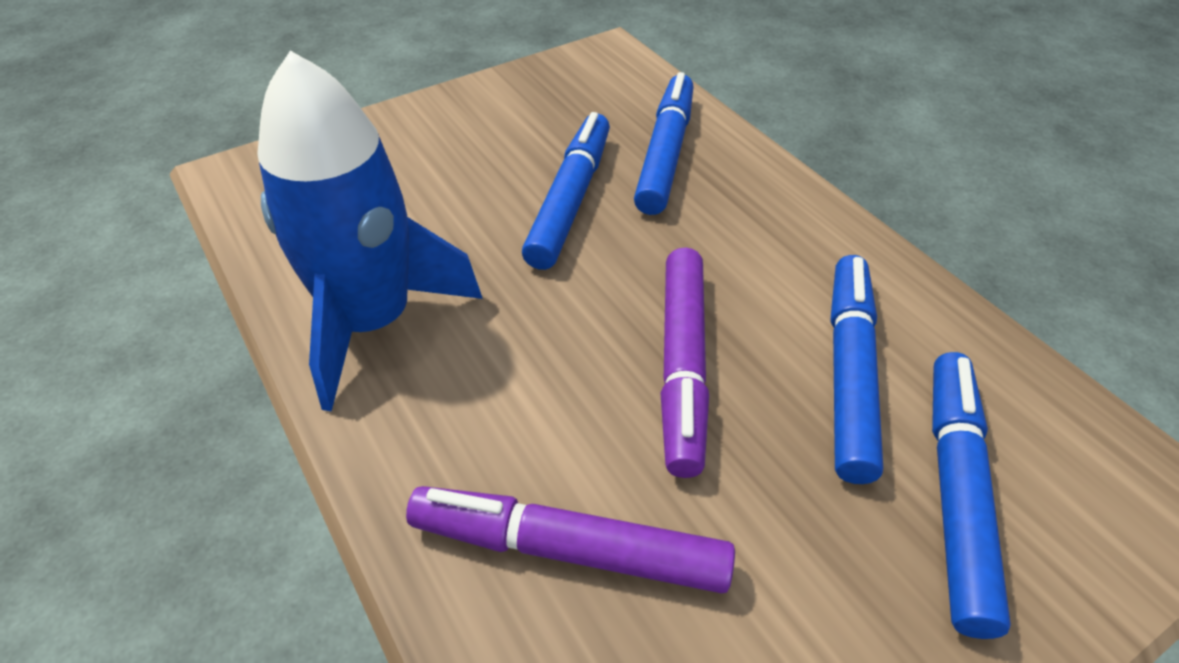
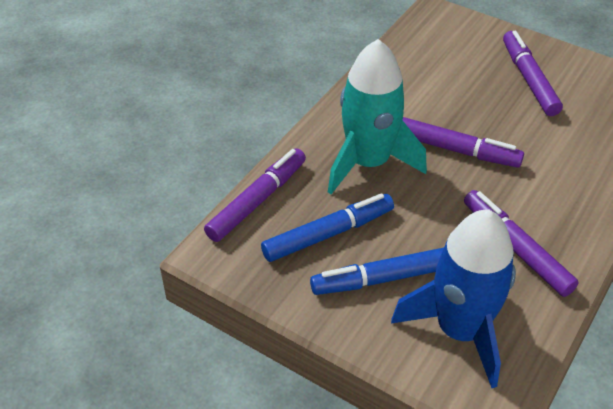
blue marker: 4 -> 2
purple marker: 2 -> 4
turquoise rocket: 0 -> 1

